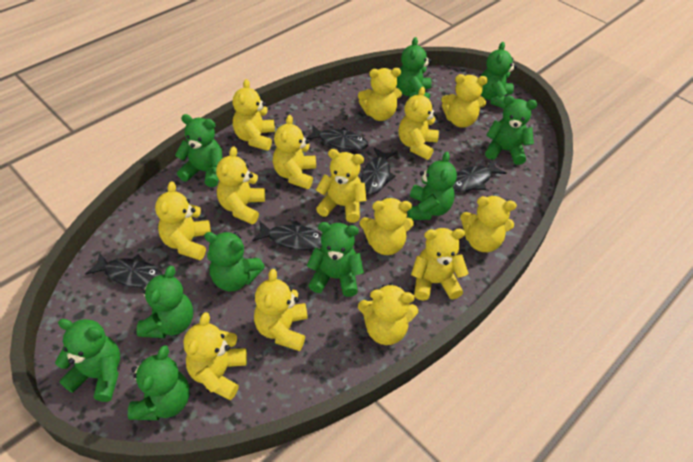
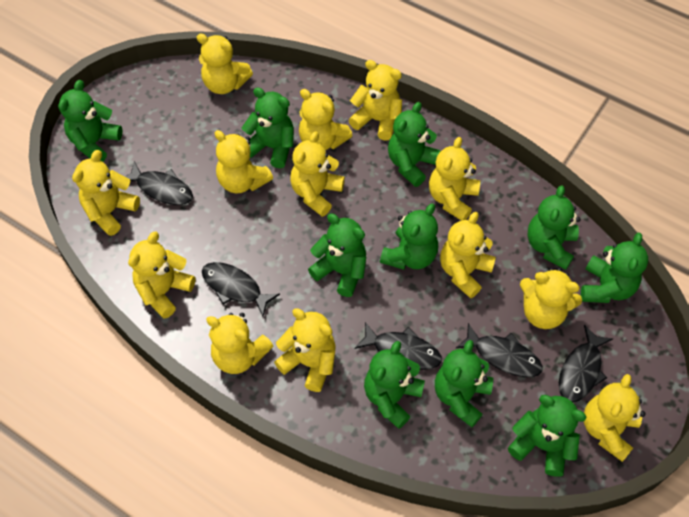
yellow teddy bear: 14 -> 13

